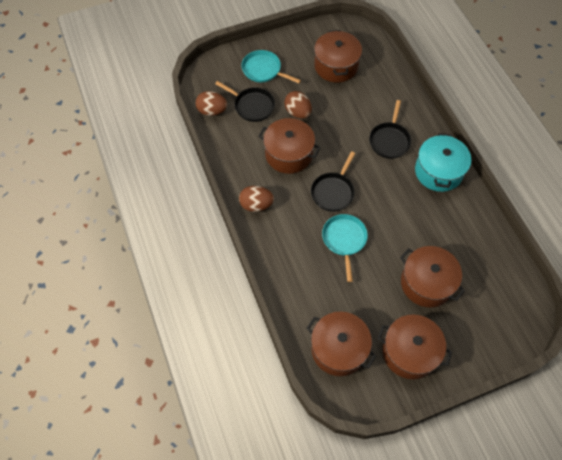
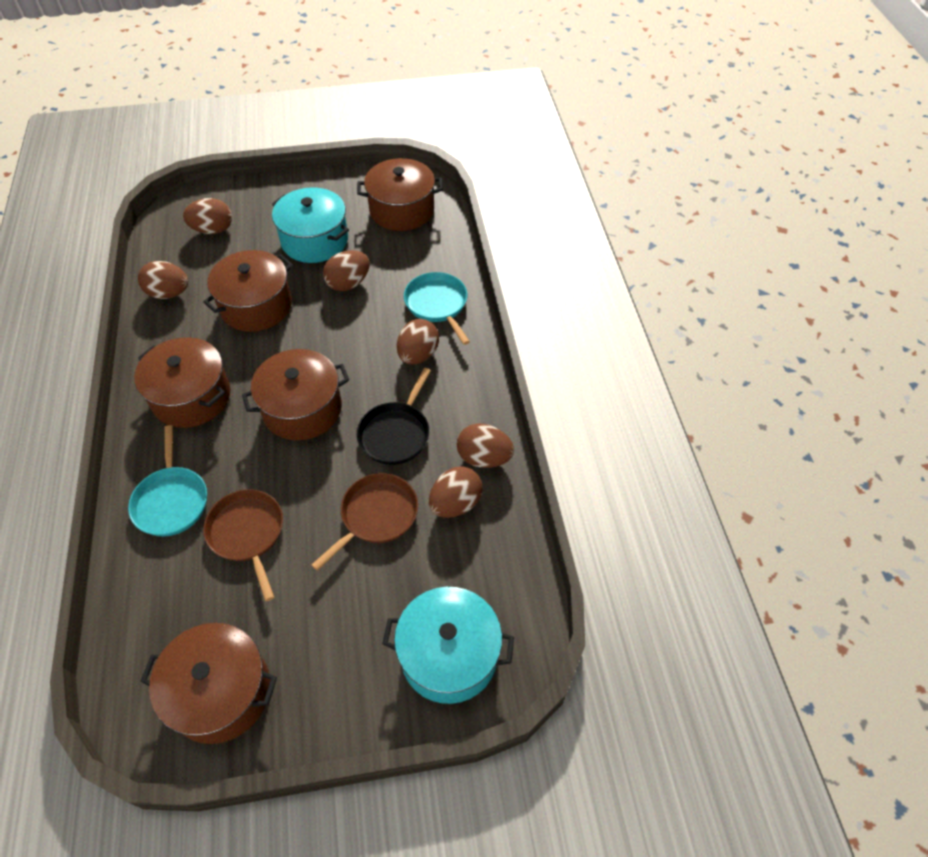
black pan: 3 -> 1
brown egg: 3 -> 6
brown pan: 0 -> 2
turquoise pot: 1 -> 2

